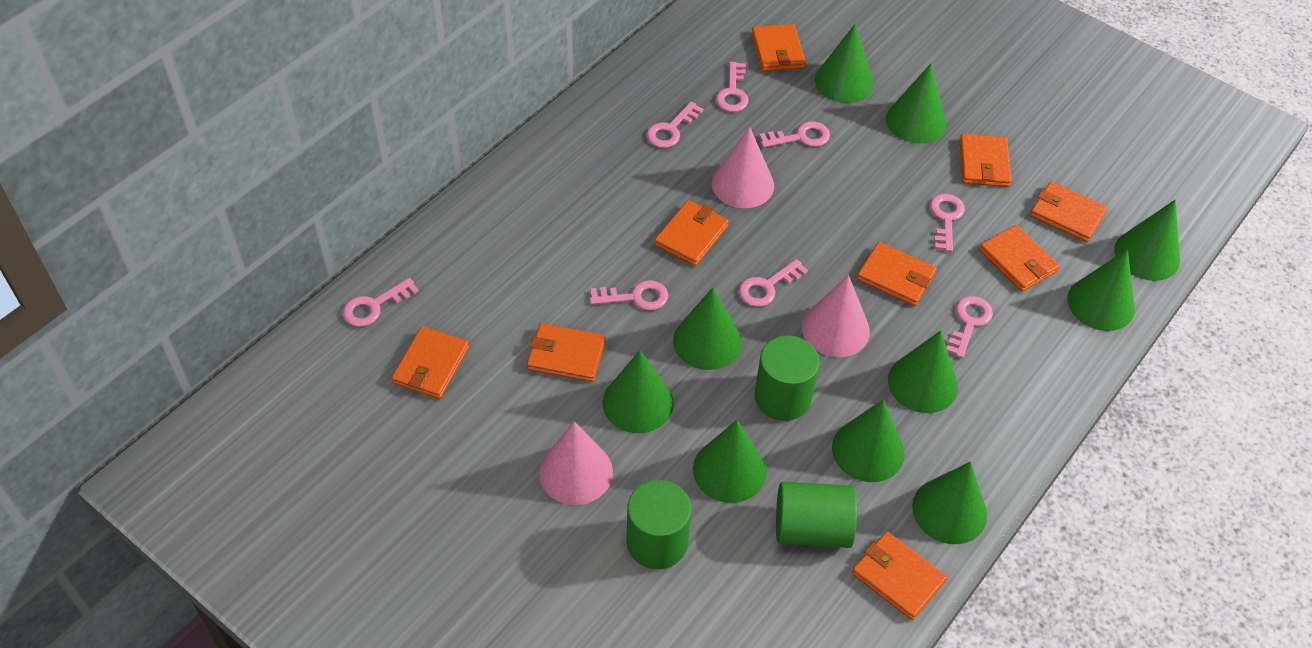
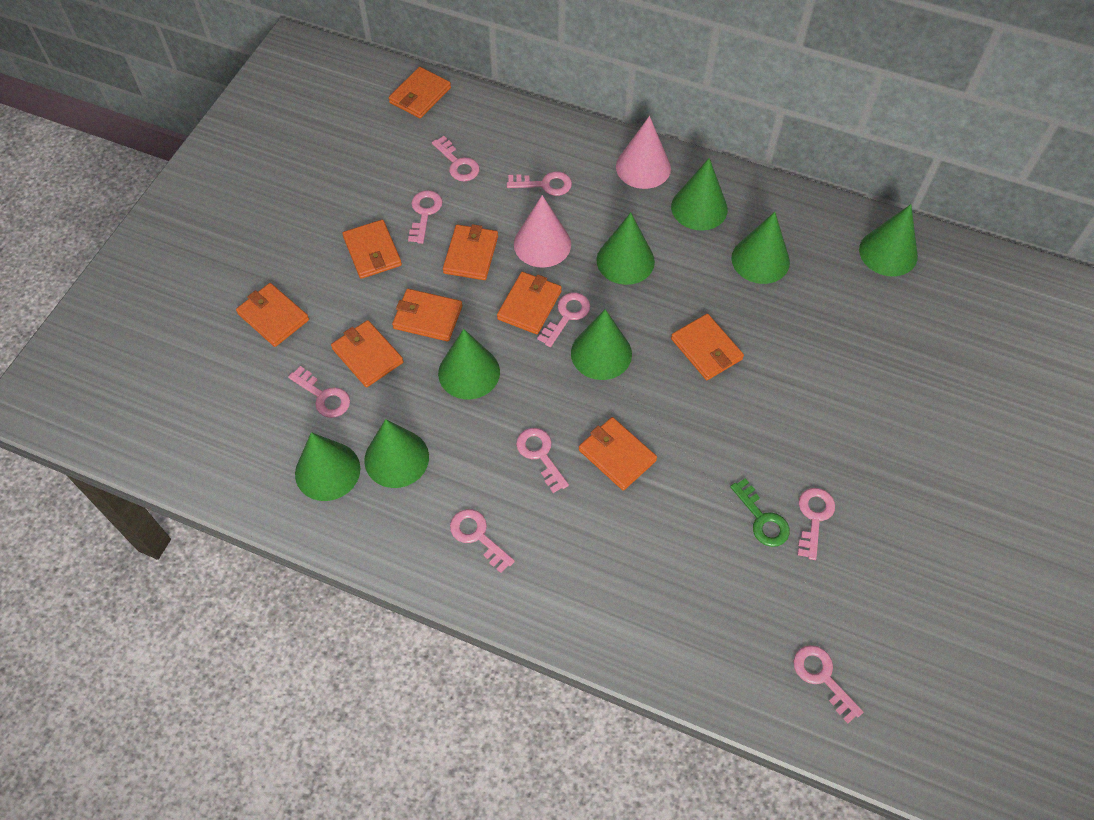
green cone: 10 -> 8
green cylinder: 3 -> 0
green key: 0 -> 1
pink cone: 3 -> 2
pink key: 8 -> 9

